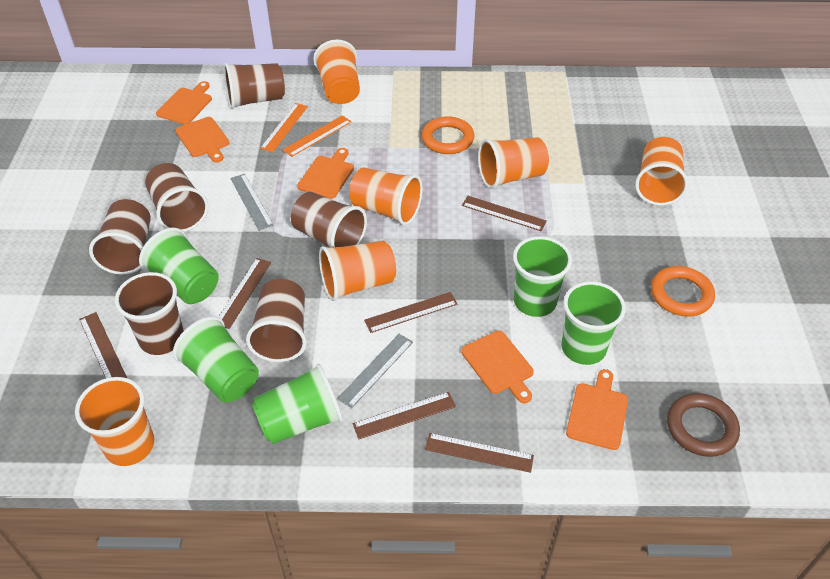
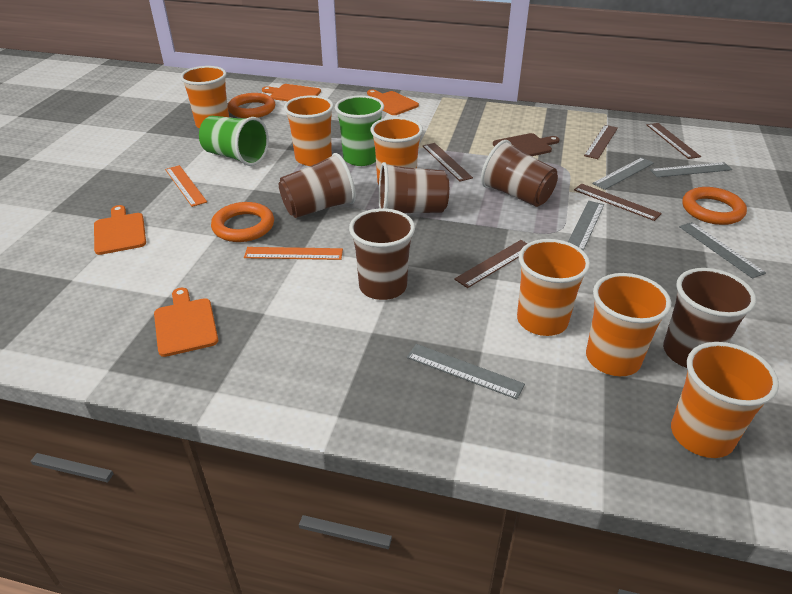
brown cup: 6 -> 5
brown cutting board: 0 -> 1
brown ring: 1 -> 0
brown ruler: 6 -> 5
green cup: 5 -> 2
grey ruler: 2 -> 5
orange cutting board: 5 -> 4
orange ring: 2 -> 3

